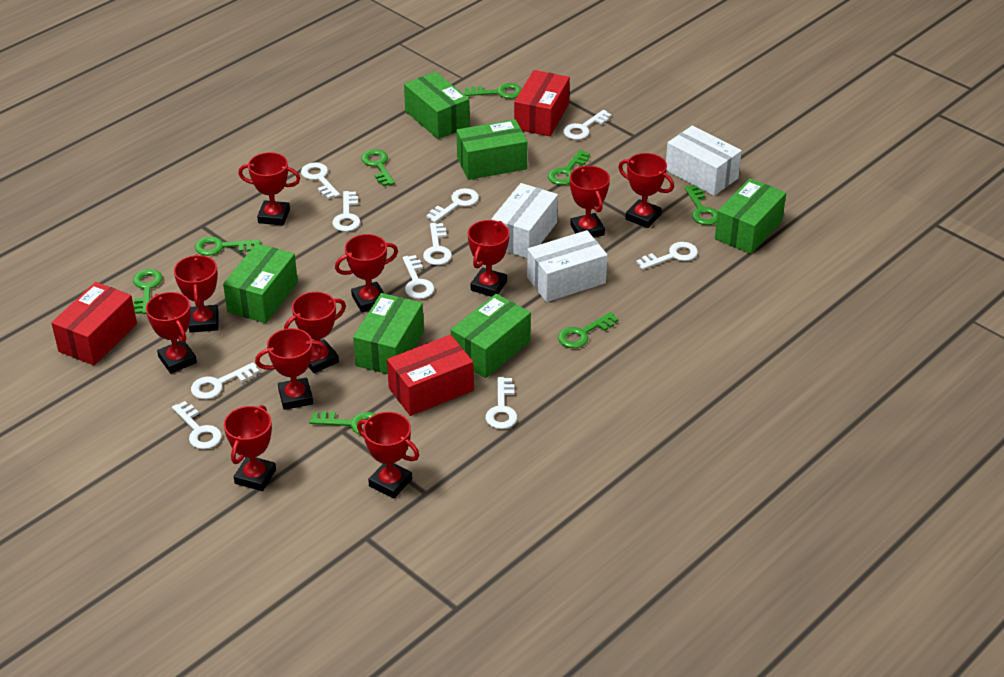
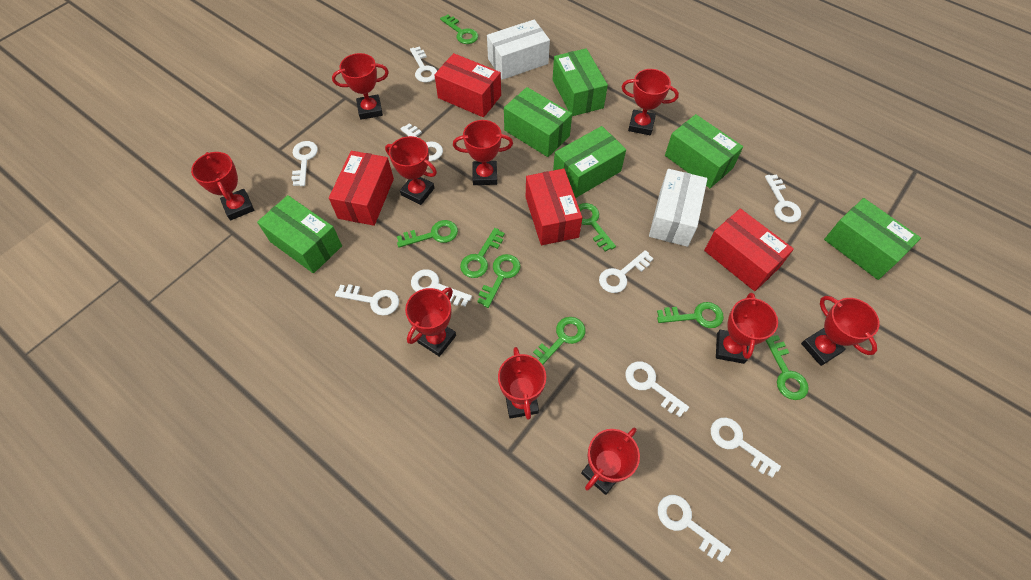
red box: 3 -> 4
red trophy: 11 -> 10
white box: 3 -> 2

